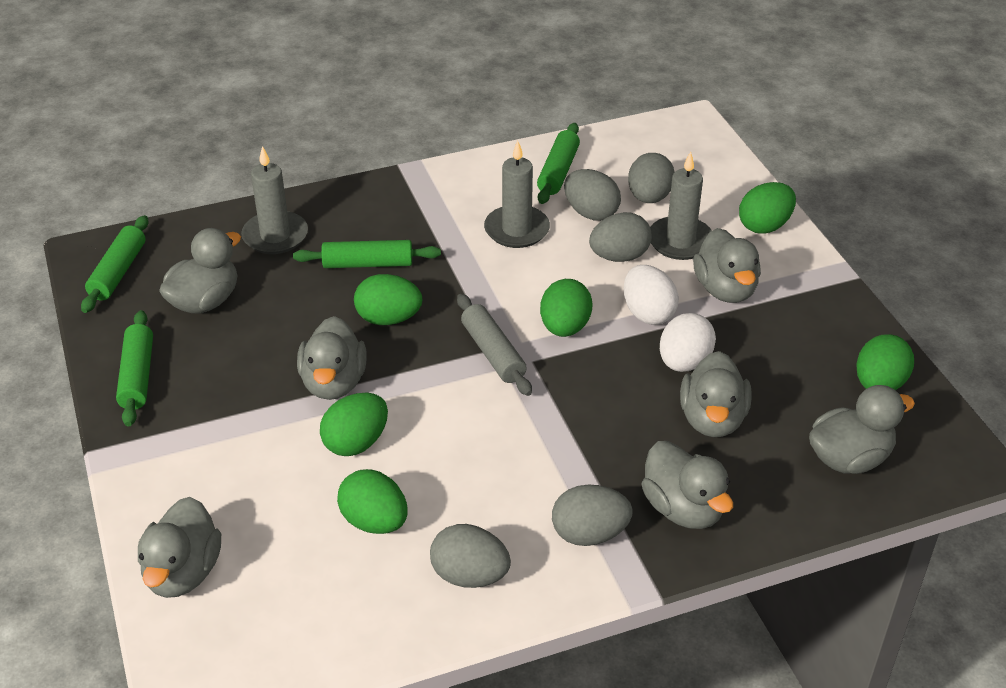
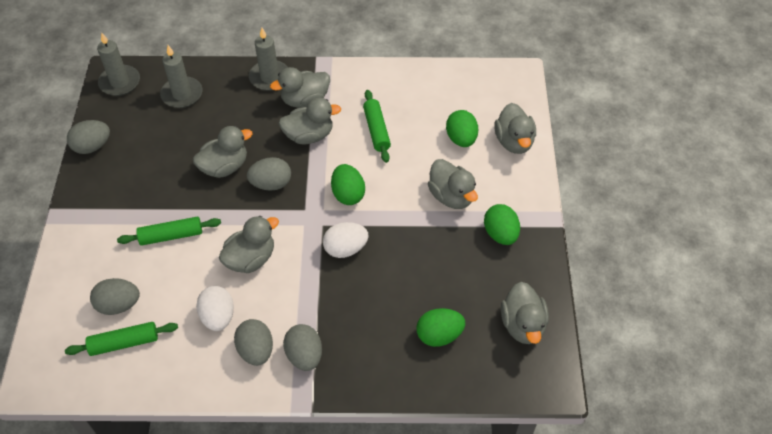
green egg: 6 -> 4
green rolling pin: 4 -> 3
grey rolling pin: 1 -> 0

